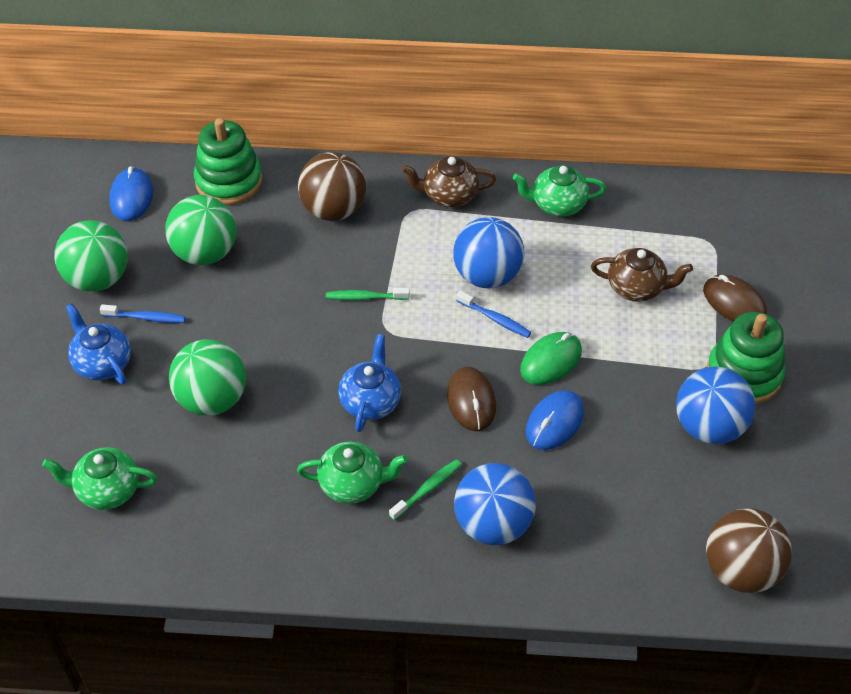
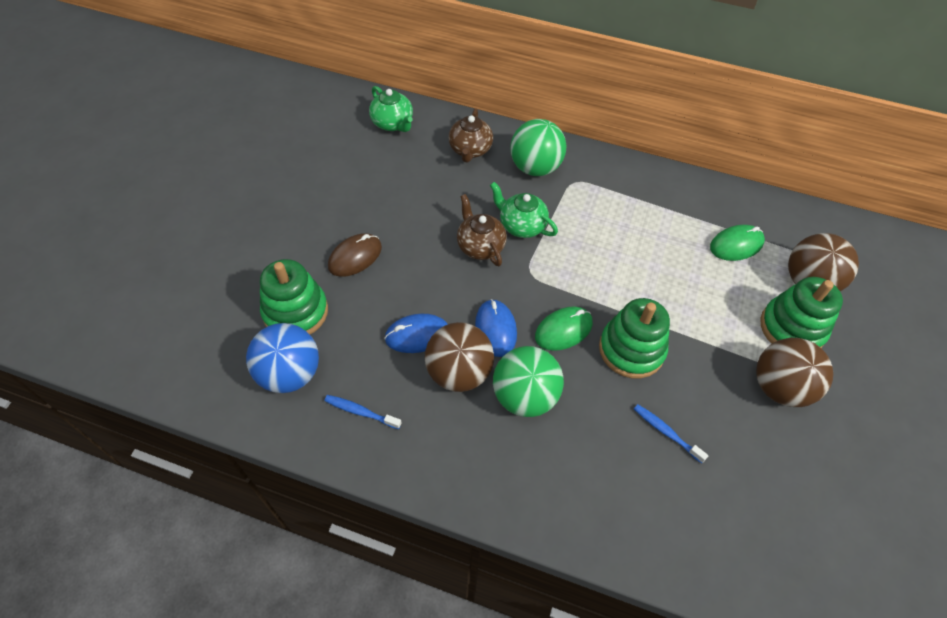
blue ball: 3 -> 1
blue teapot: 2 -> 0
brown ball: 2 -> 3
brown mouse: 2 -> 1
green ball: 3 -> 2
green mouse: 1 -> 2
green stacking toy: 2 -> 3
green teapot: 3 -> 2
green toothbrush: 2 -> 0

